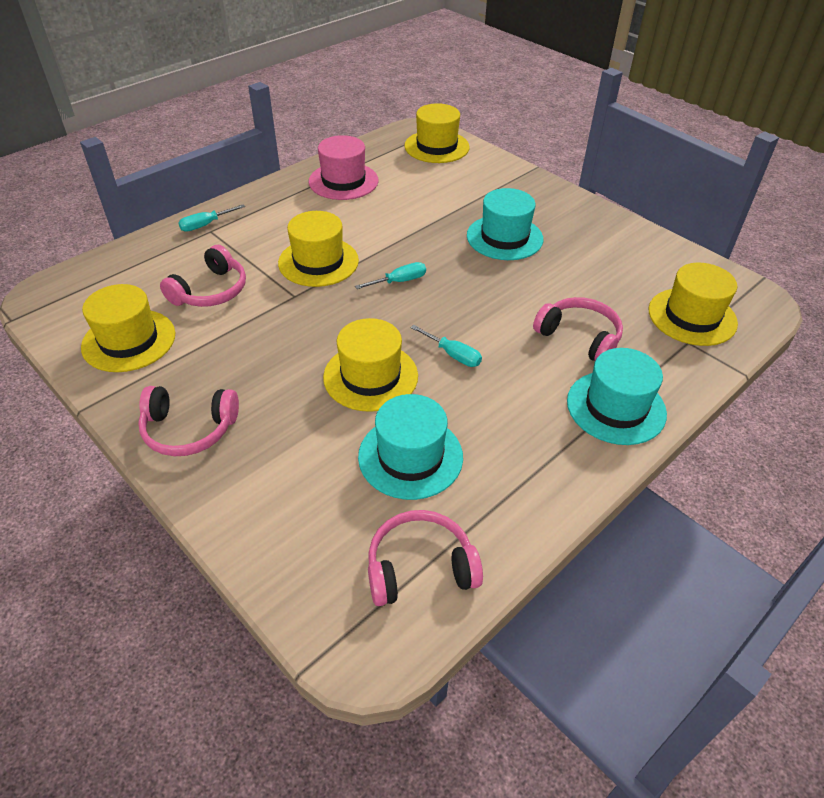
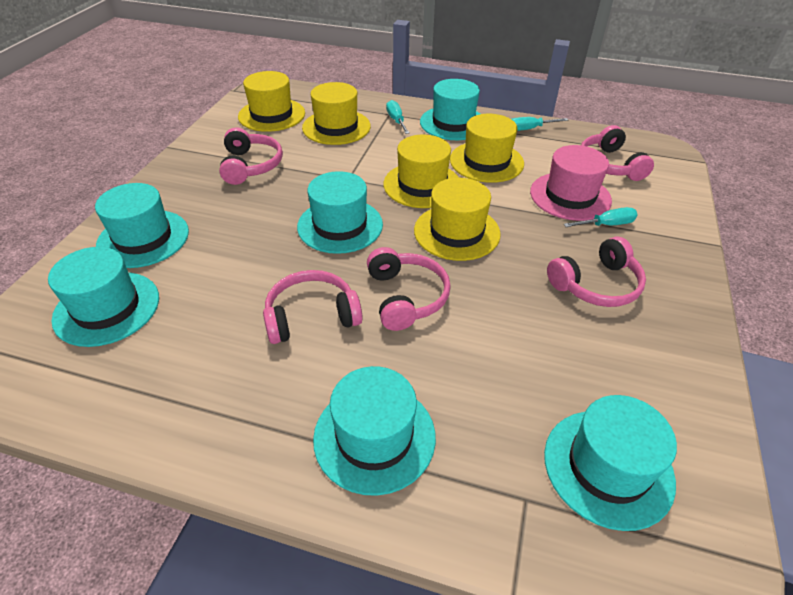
pink headphones: 4 -> 5
turquoise hat: 3 -> 6

